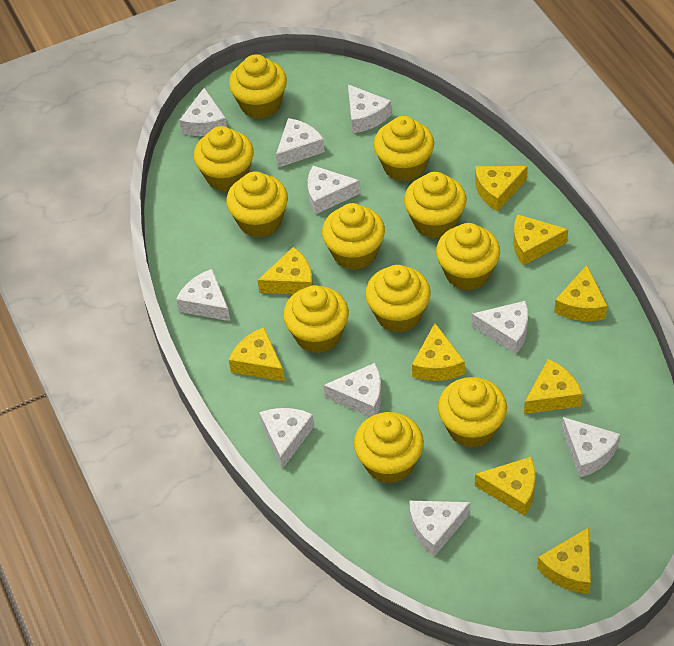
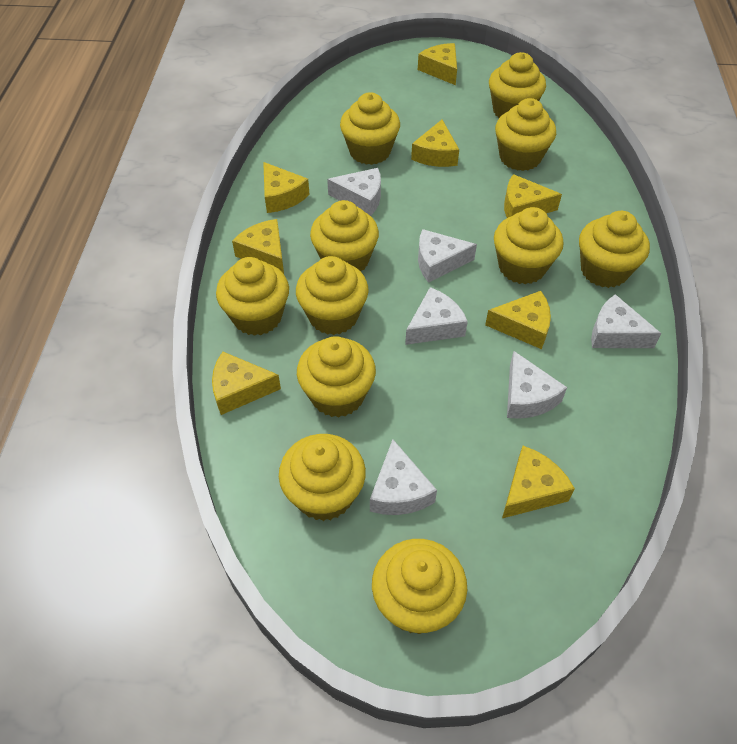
white cheese: 10 -> 6
yellow cheese: 9 -> 8

